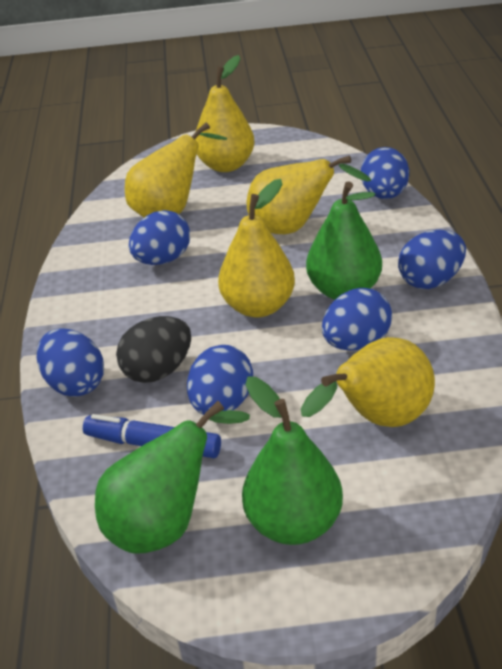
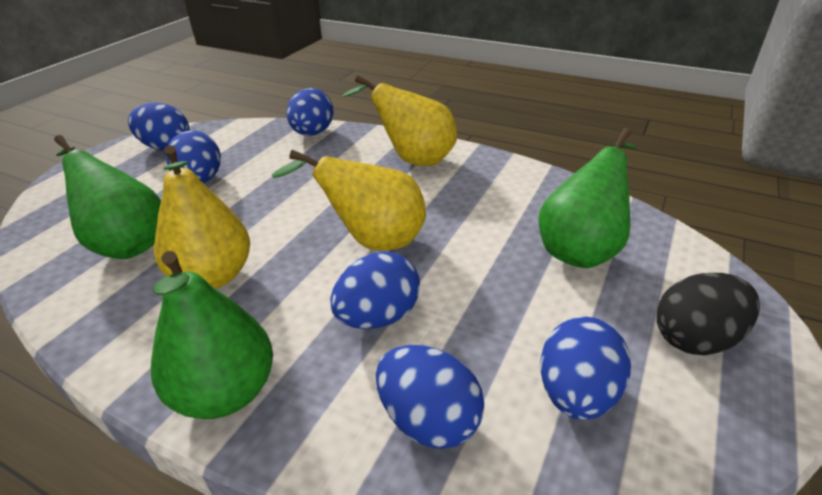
blue marker: 1 -> 0
yellow pear: 5 -> 3

